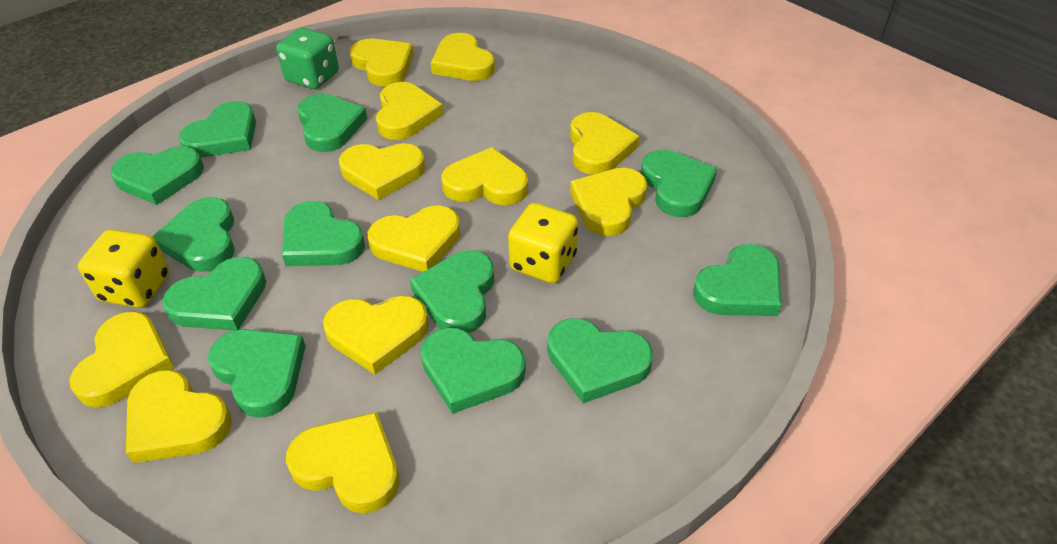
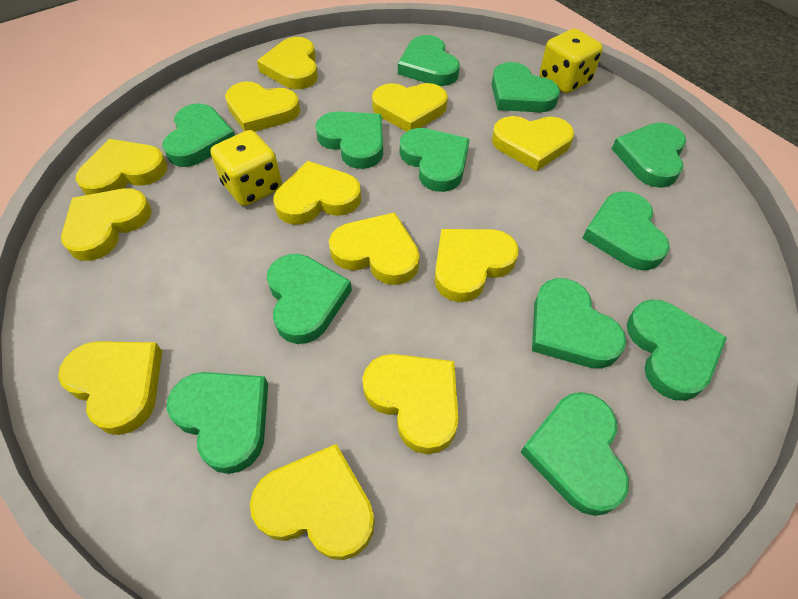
green dice: 1 -> 0

